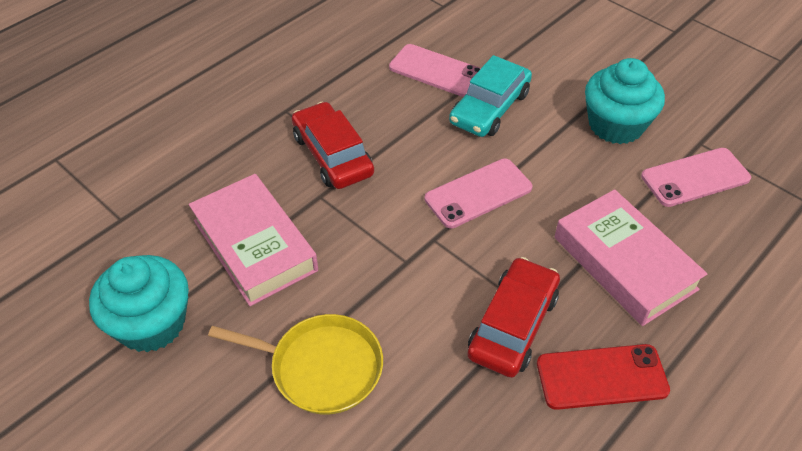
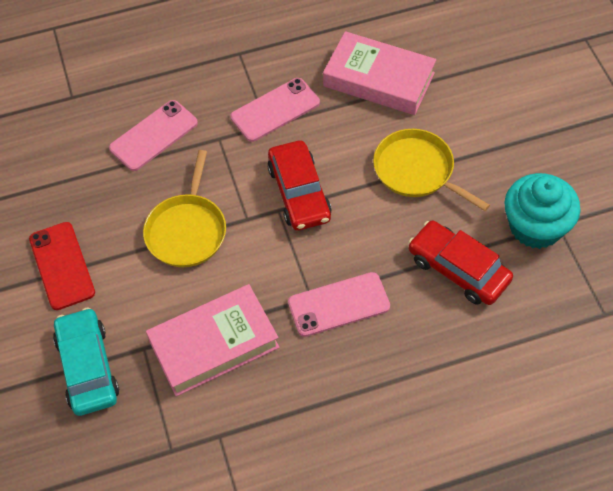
turquoise cupcake: 2 -> 1
yellow pan: 1 -> 2

